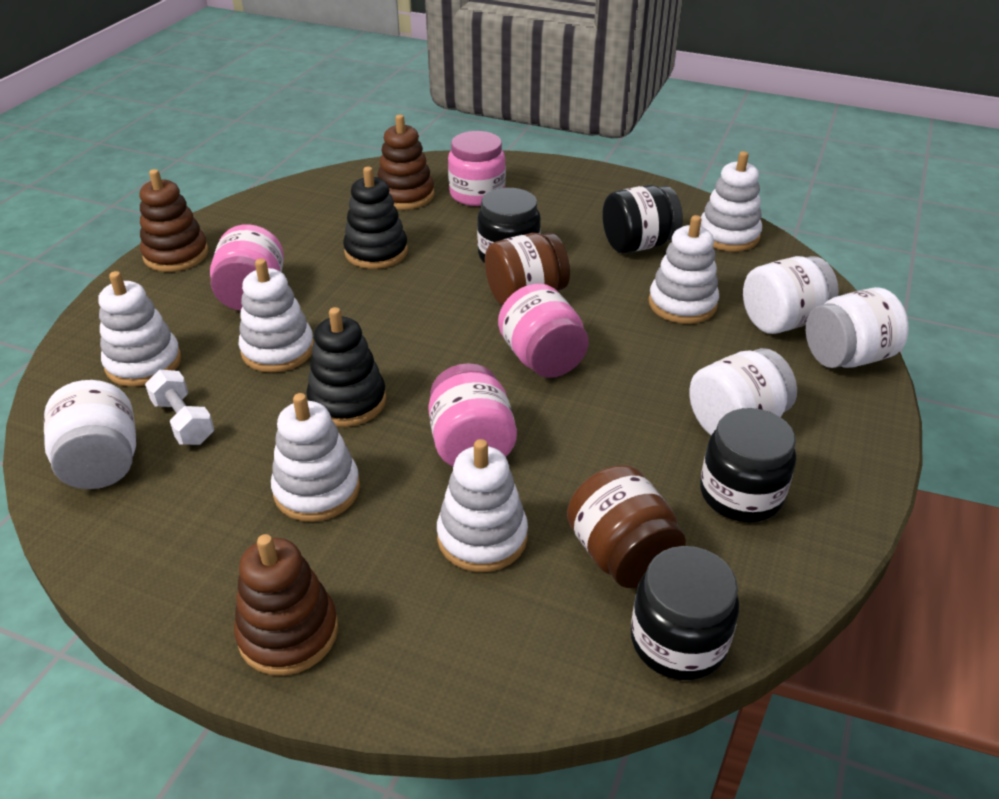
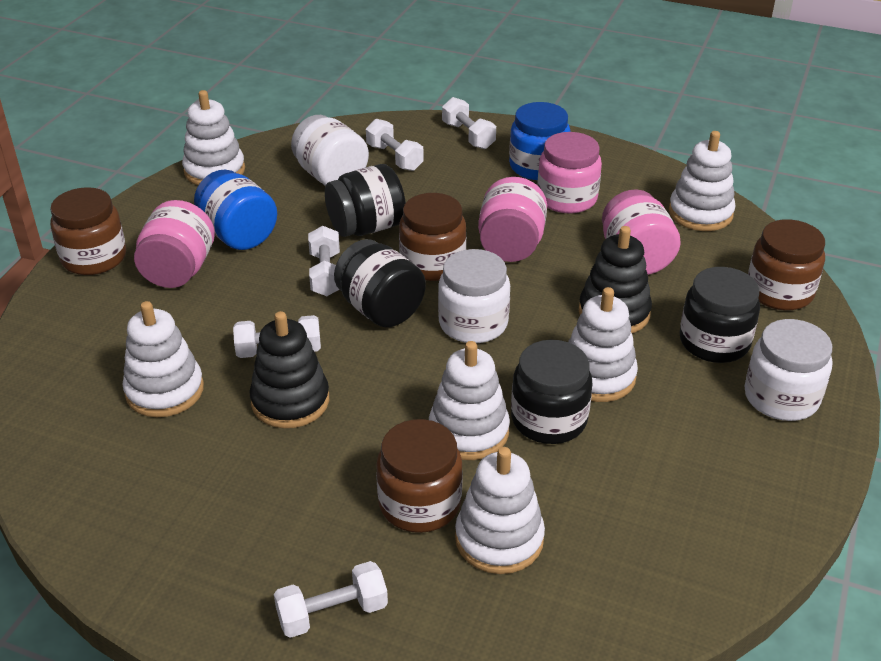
blue jar: 0 -> 2
brown jar: 2 -> 4
brown stacking toy: 3 -> 0
white dumbbell: 1 -> 5
white jar: 4 -> 3

